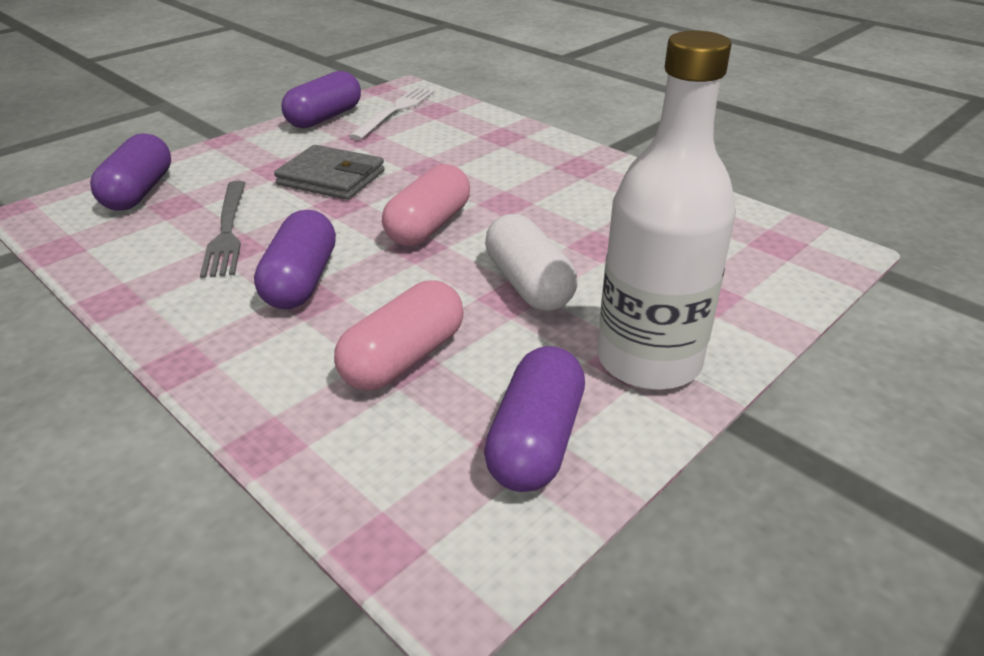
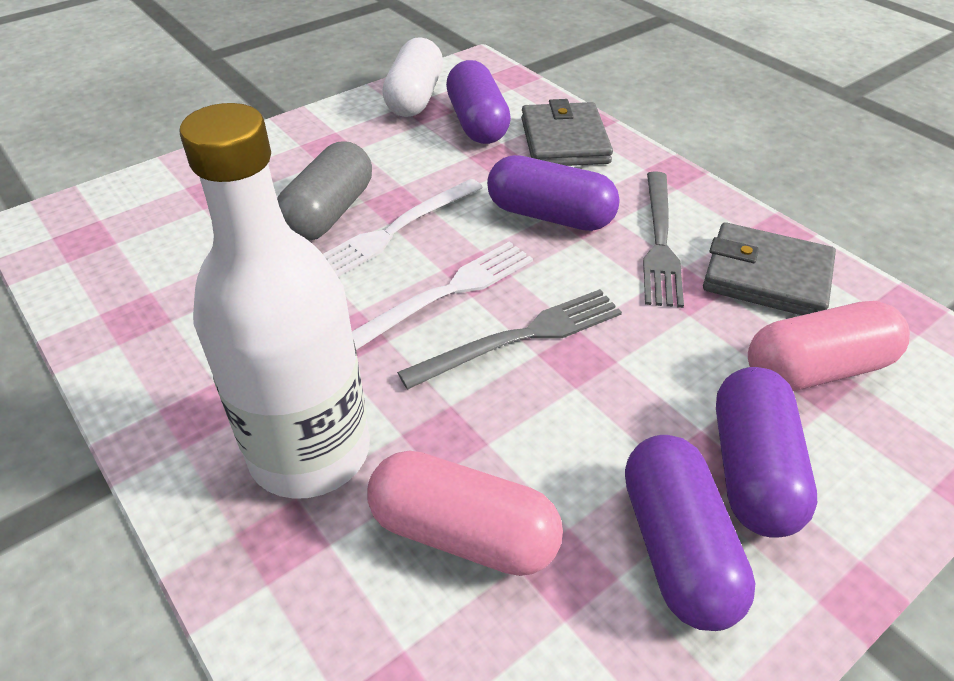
grey capsule: 0 -> 1
grey fork: 1 -> 2
grey wallet: 1 -> 2
white fork: 1 -> 2

